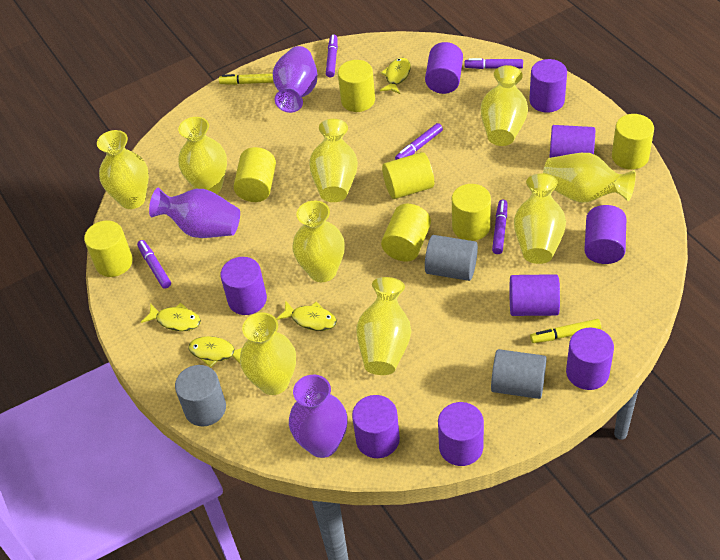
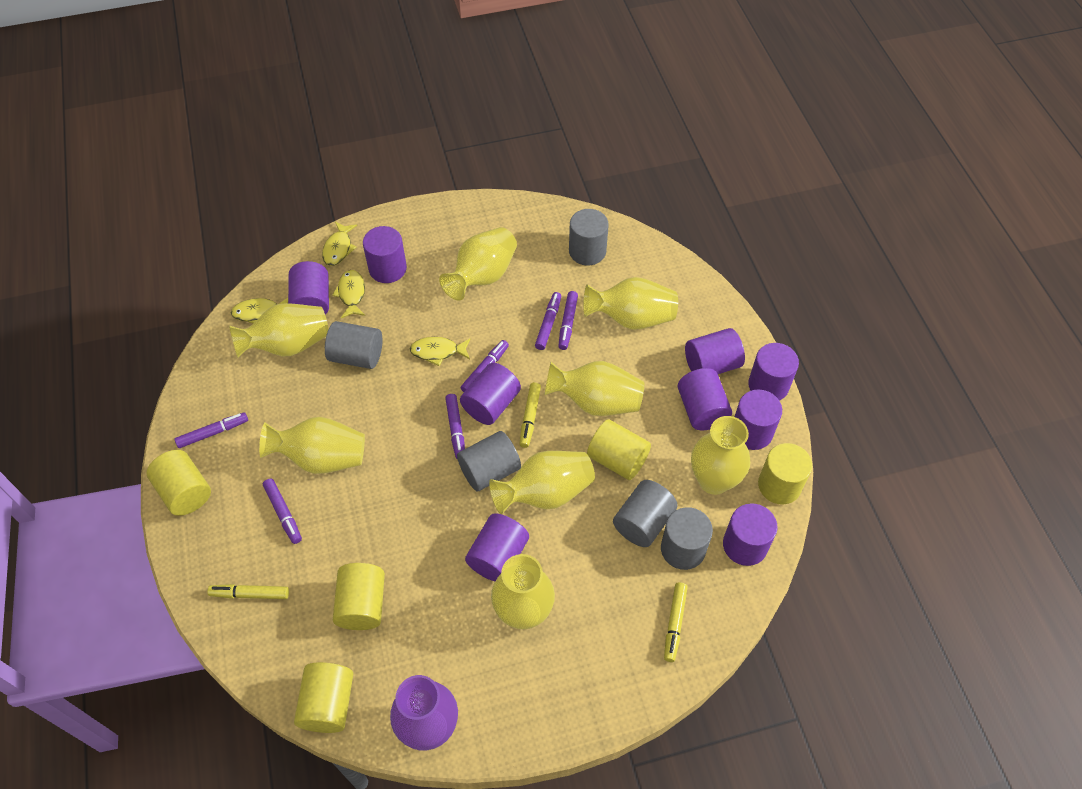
grey cylinder: 3 -> 5
purple marker: 5 -> 6
purple vase: 3 -> 1
yellow cylinder: 7 -> 5
yellow marker: 2 -> 3
yellow vase: 9 -> 8

